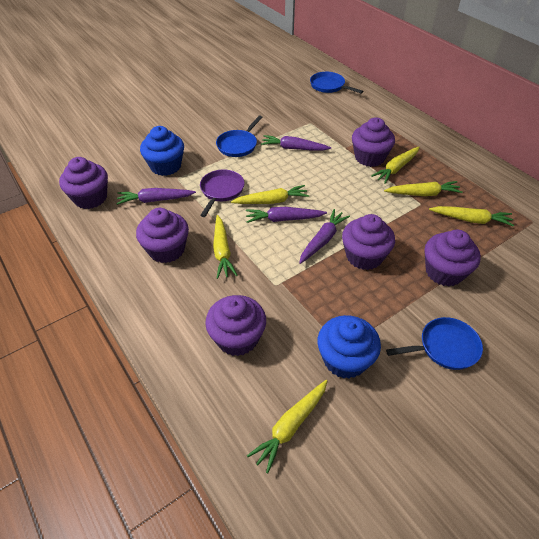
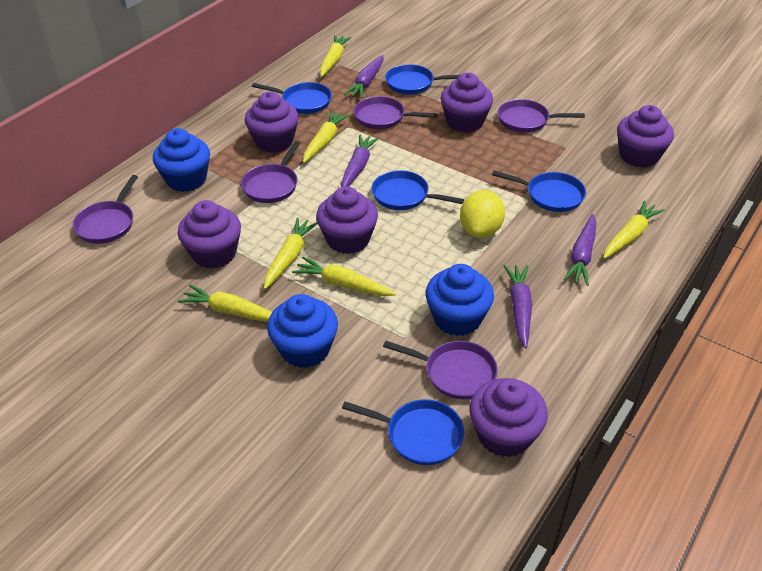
blue cupcake: 2 -> 3
blue pan: 3 -> 5
purple pan: 1 -> 5
yellow lemon: 0 -> 1

